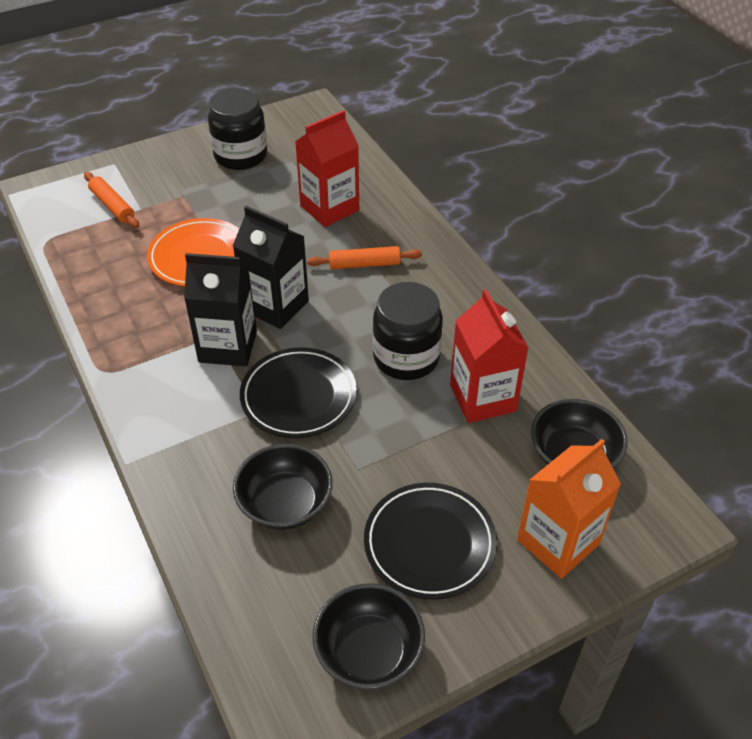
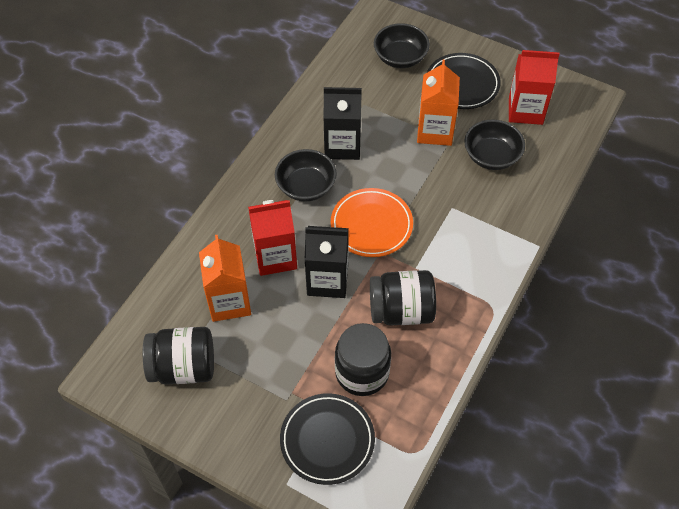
black jar: 2 -> 3
orange carton: 1 -> 2
orange rolling pin: 2 -> 0

